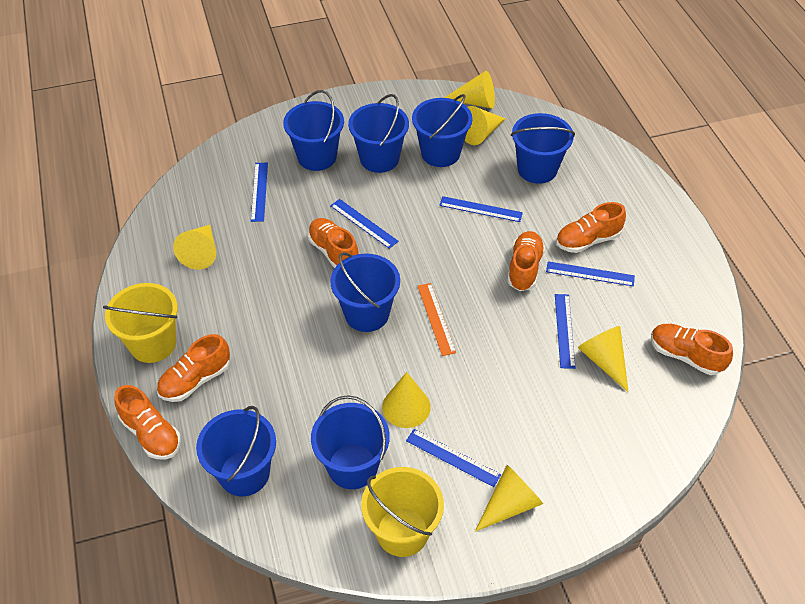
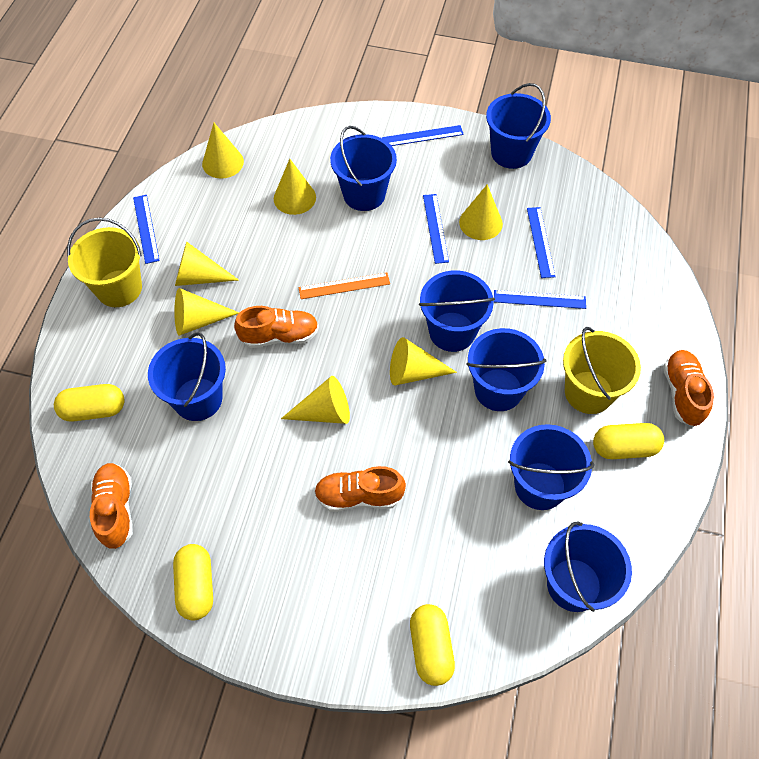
blue ruler: 6 -> 5
orange shoe: 6 -> 4
yellow capsule: 0 -> 4
yellow cone: 6 -> 7

